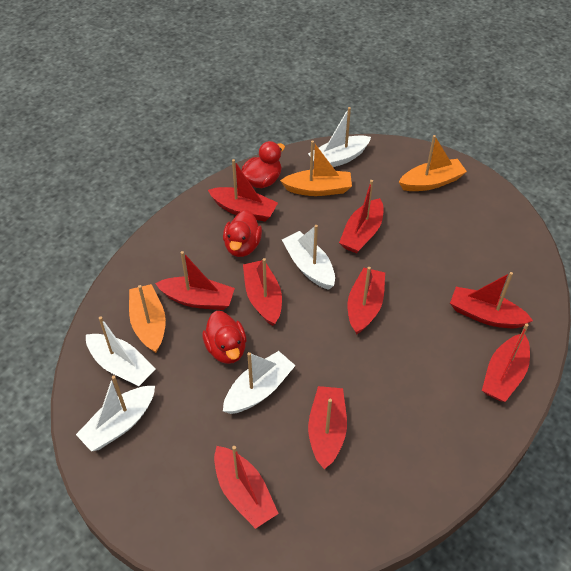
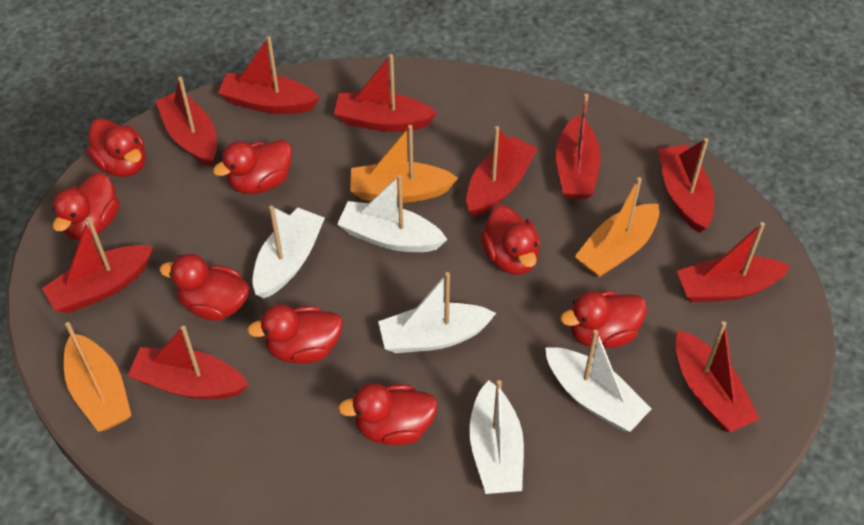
red boat: 9 -> 10
red duck: 3 -> 8

